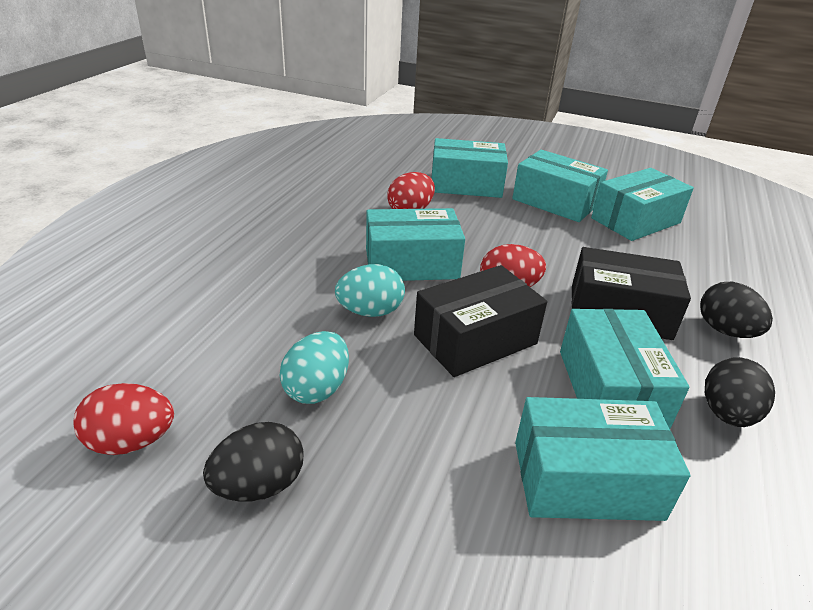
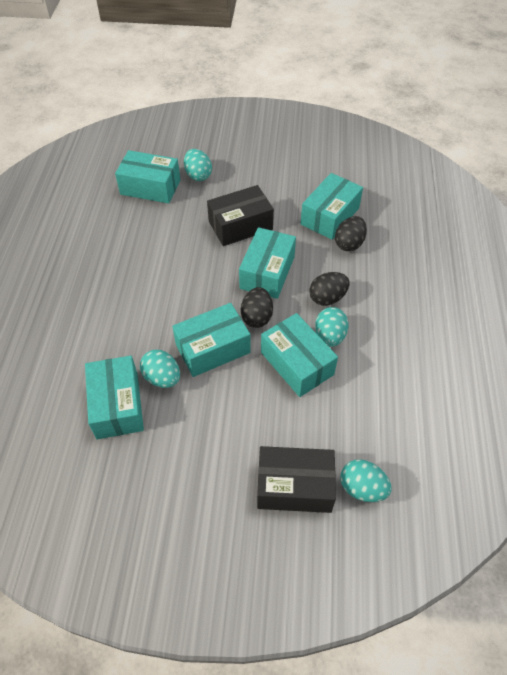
red egg: 3 -> 0
turquoise egg: 2 -> 4

